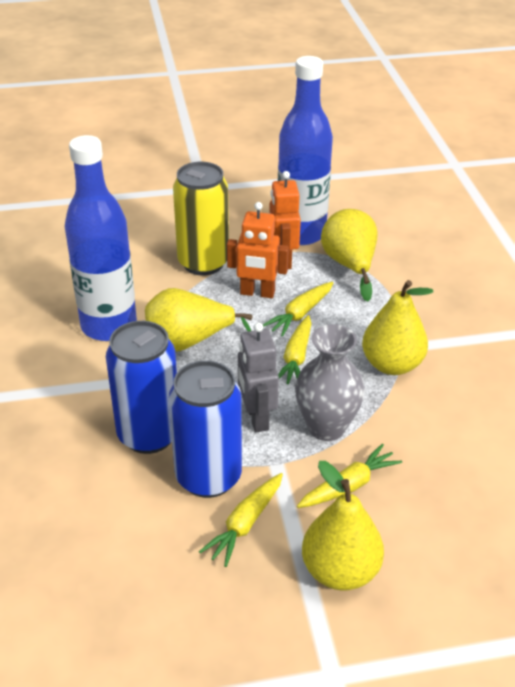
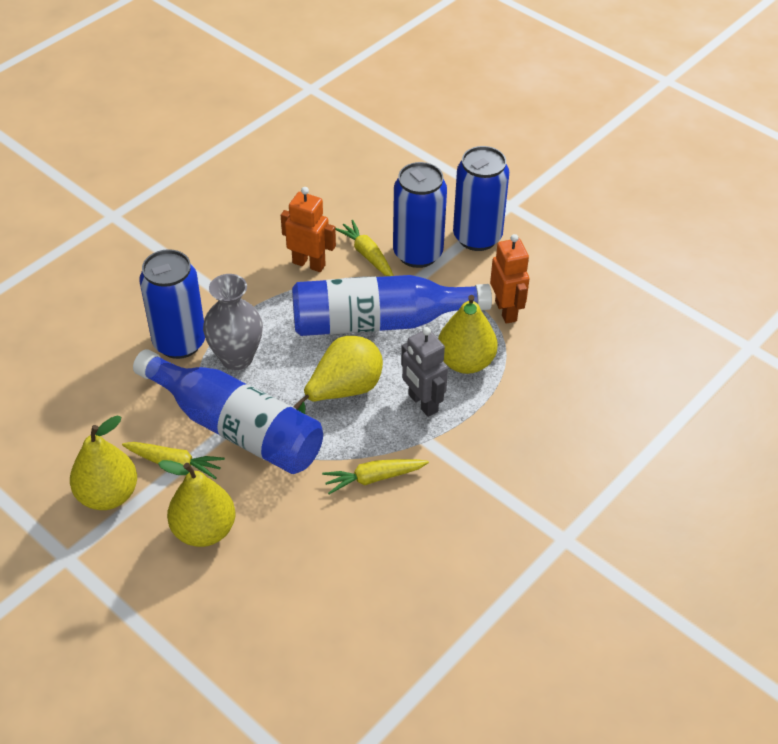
blue can: 2 -> 3
yellow can: 1 -> 0
yellow carrot: 4 -> 3

